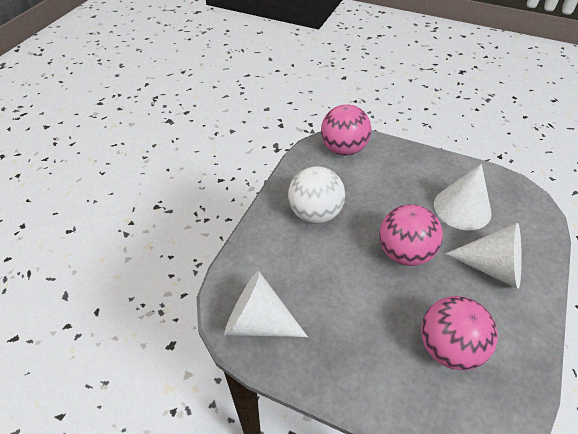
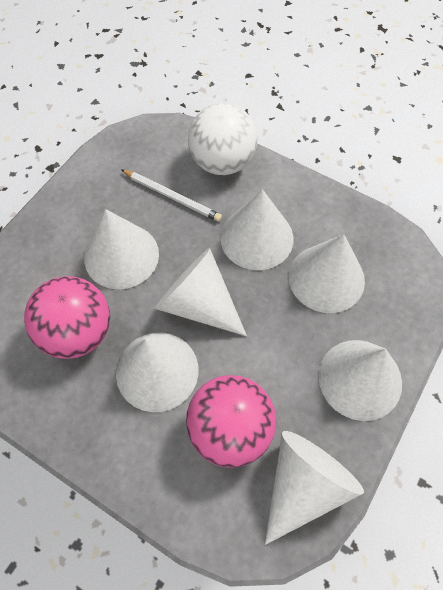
pink ball: 3 -> 2
white cone: 3 -> 7
white pencil: 0 -> 1

